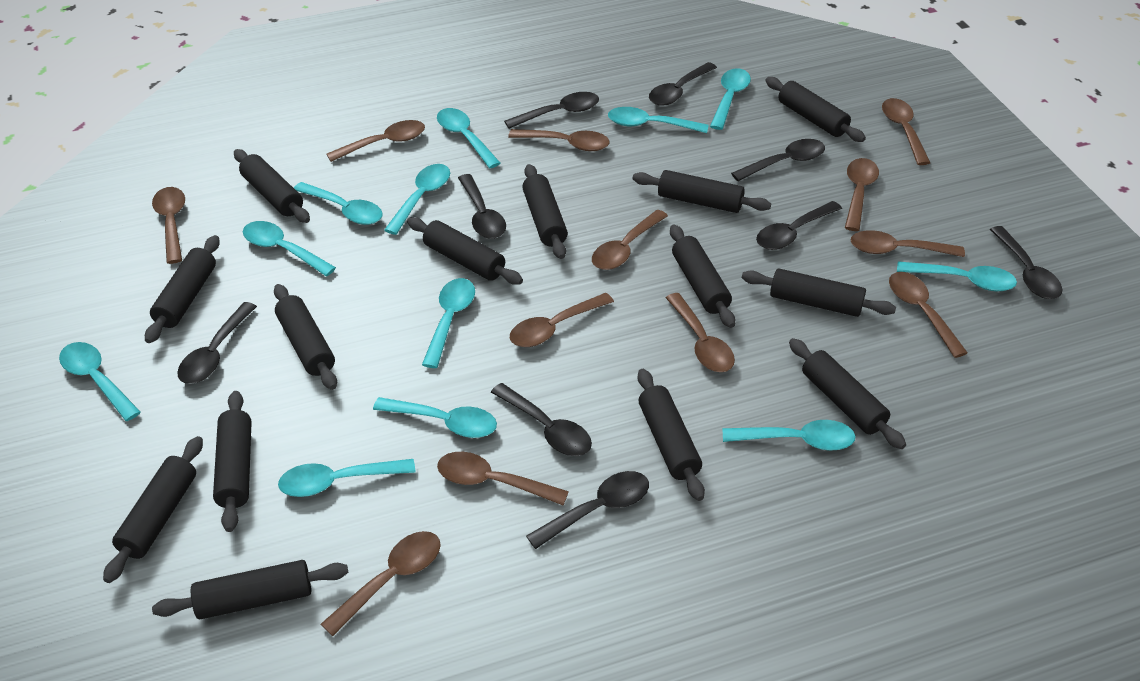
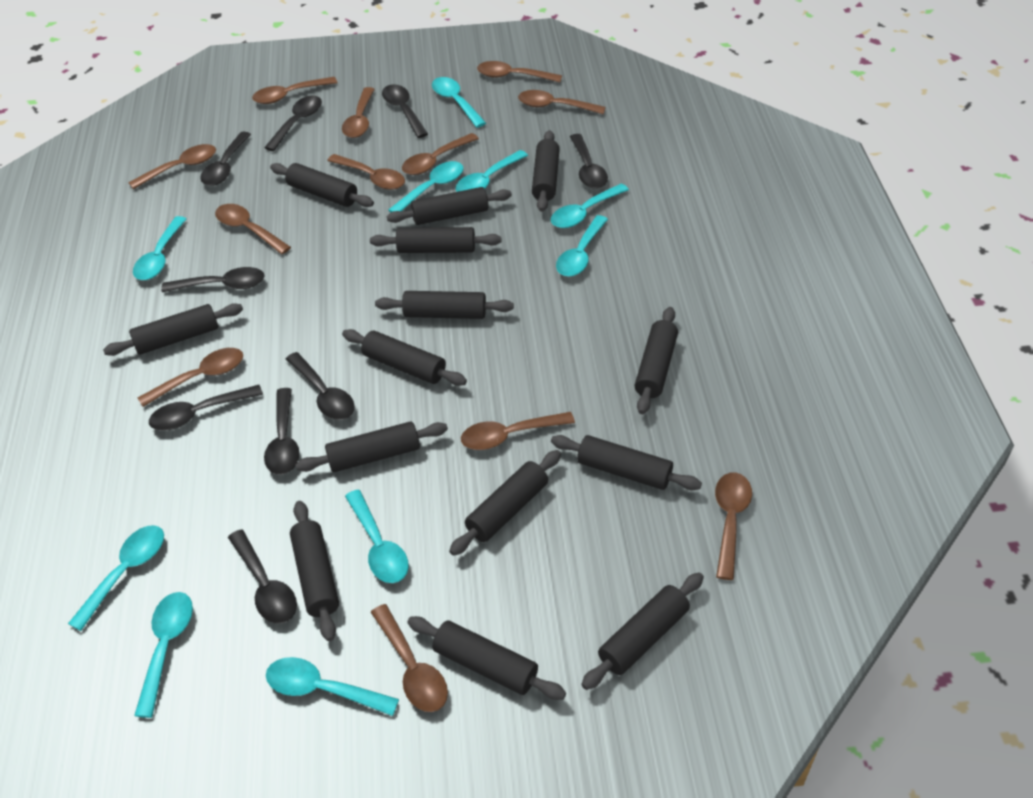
turquoise spoon: 12 -> 10

